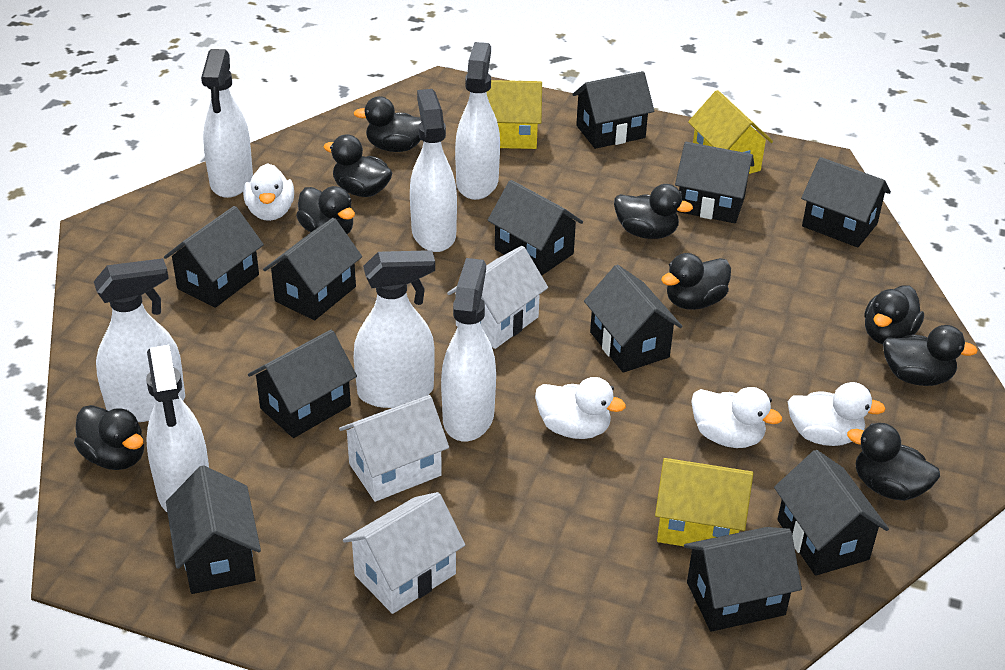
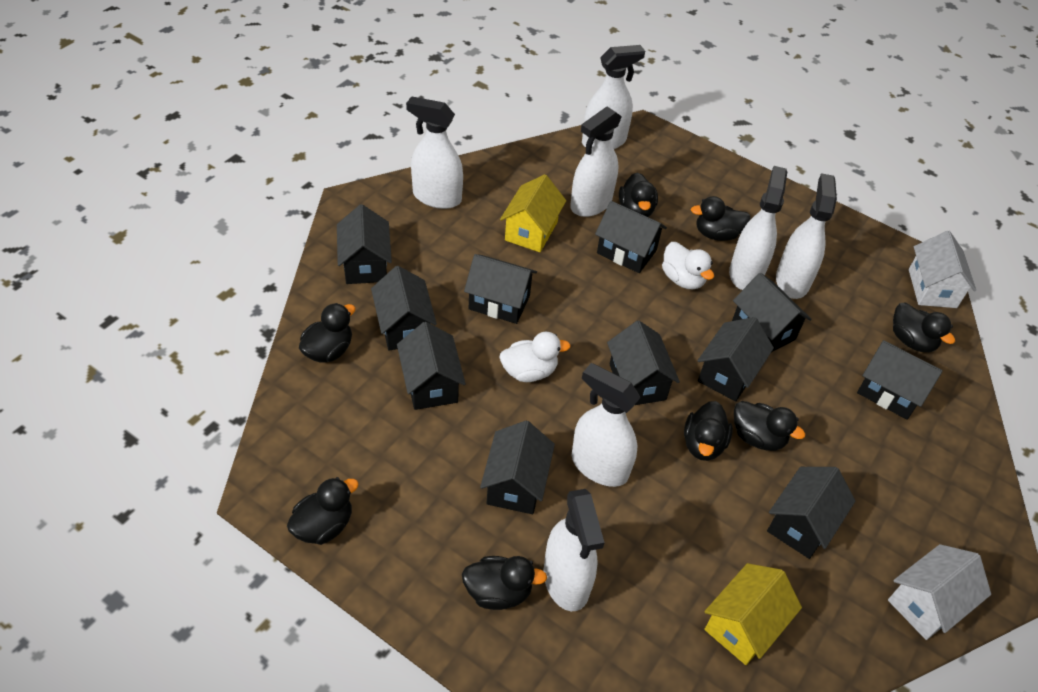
black duck: 9 -> 8
white duck: 4 -> 2
white house: 3 -> 2
yellow house: 3 -> 2

